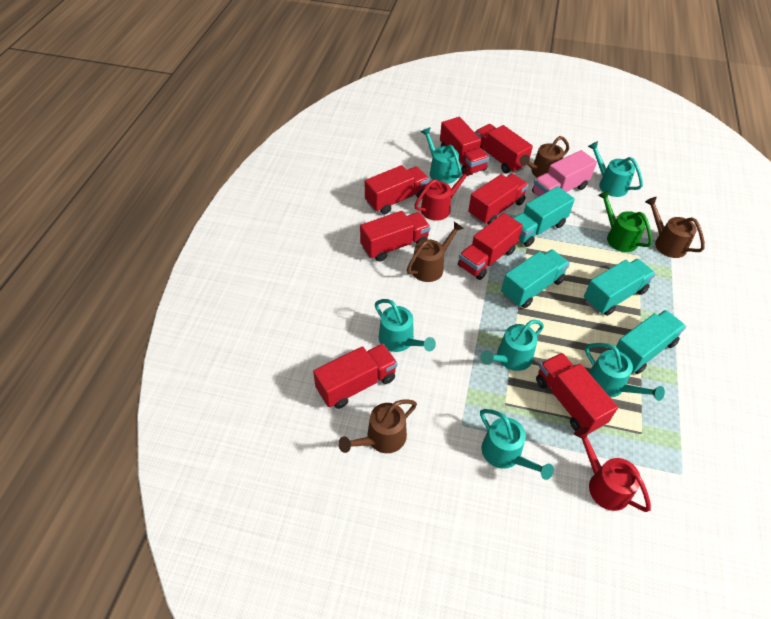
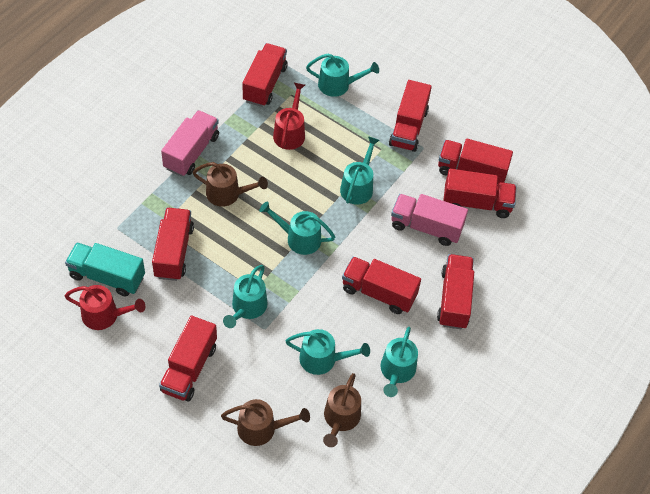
brown watering can: 4 -> 3
green watering can: 1 -> 0
pink truck: 1 -> 2
turquoise truck: 4 -> 1

